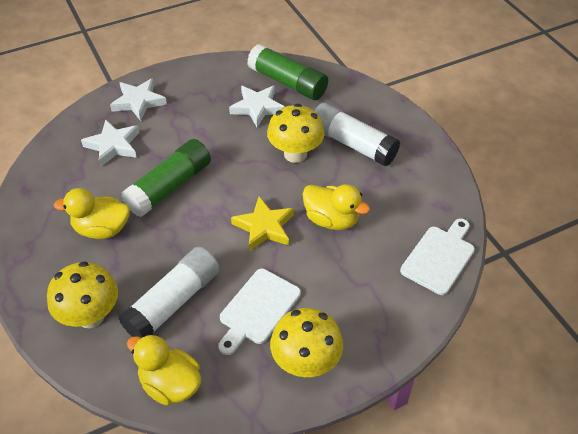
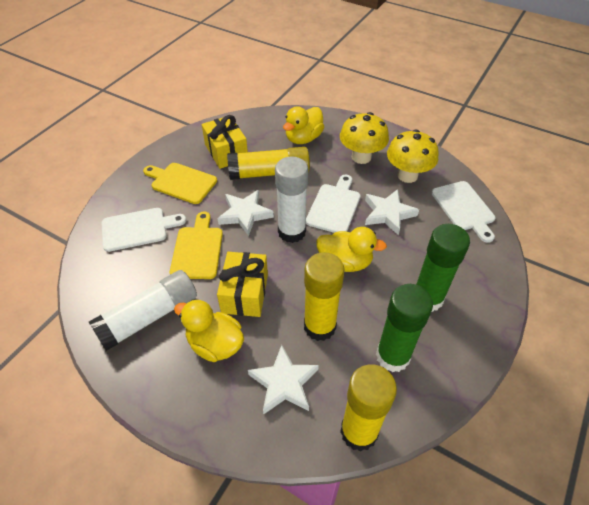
white cutting board: 2 -> 3
yellow cutting board: 0 -> 2
yellow gift: 0 -> 2
yellow glue stick: 0 -> 3
yellow mushroom: 3 -> 2
yellow star: 1 -> 0

